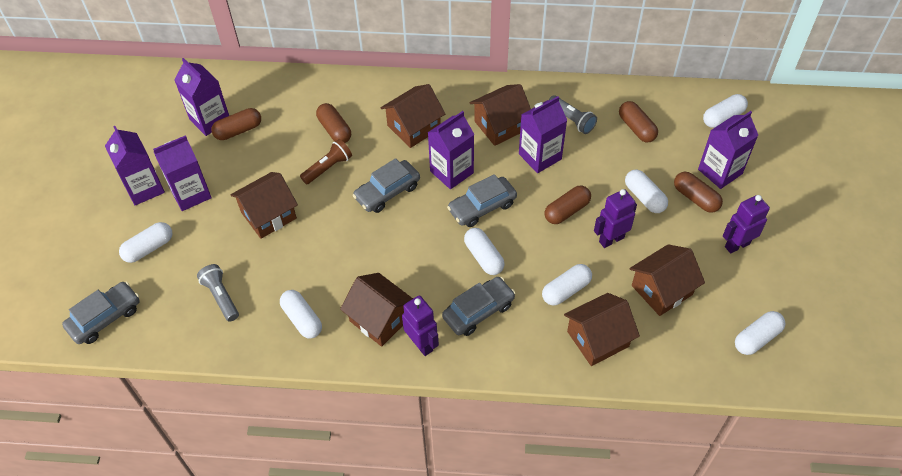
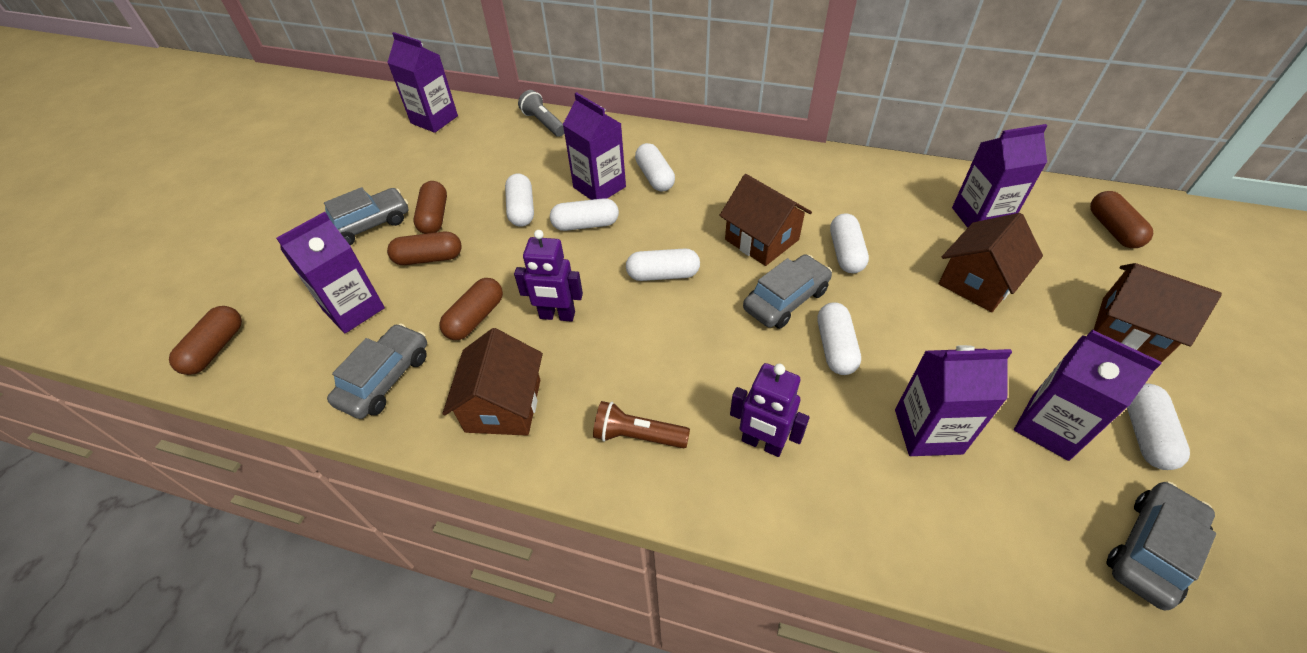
brown house: 6 -> 4
grey flashlight: 2 -> 1
purple robot: 3 -> 2

